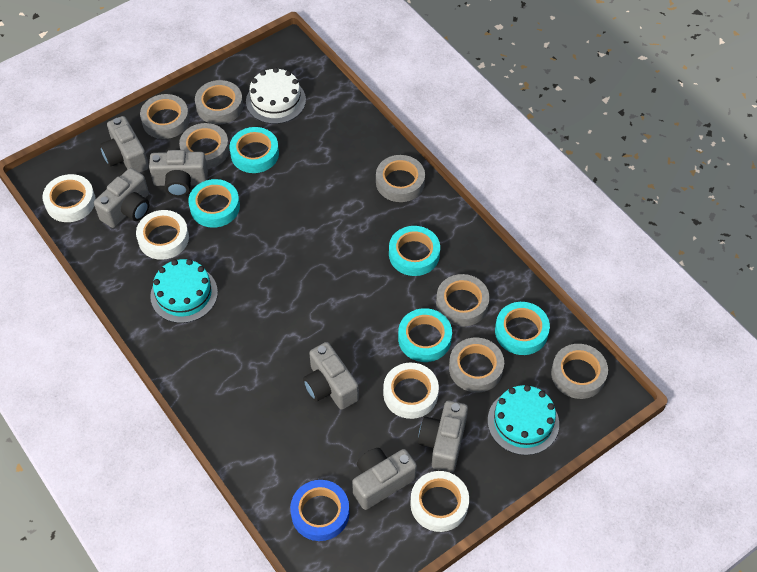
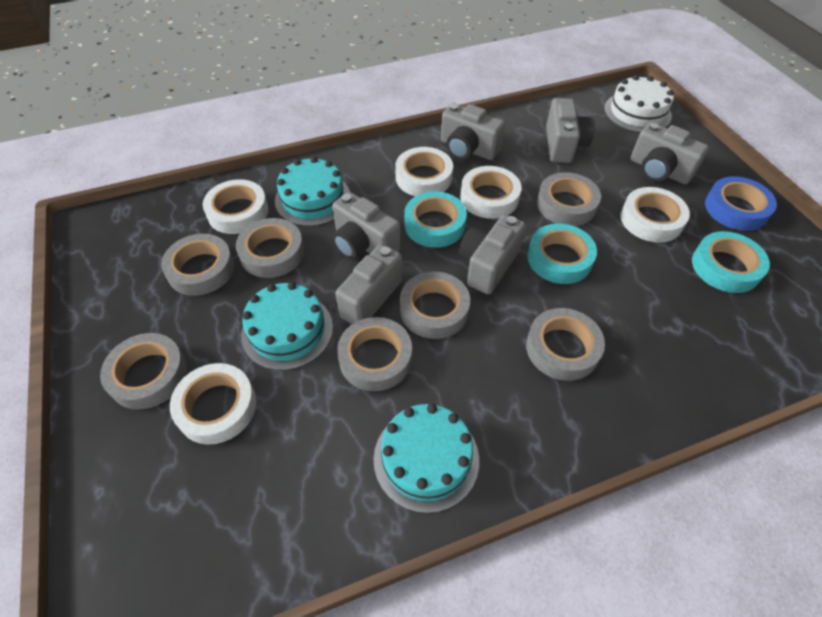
turquoise cake: 2 -> 3
turquoise tape: 5 -> 3
white tape: 4 -> 5

